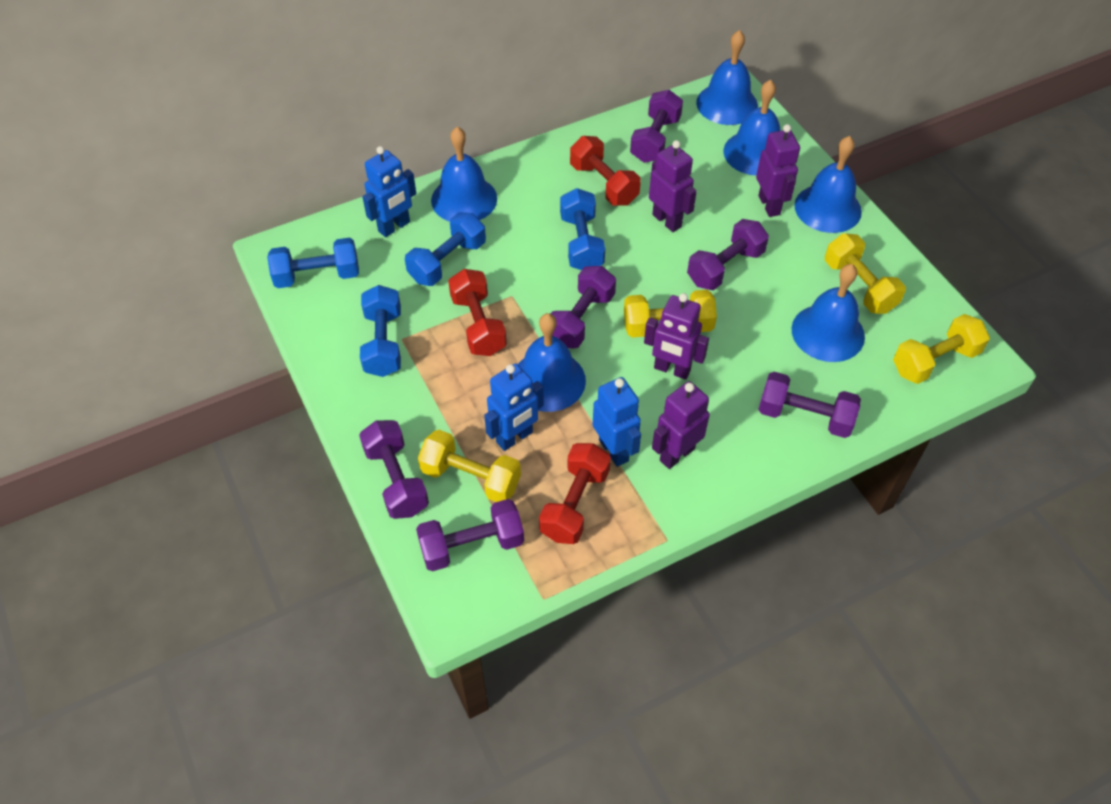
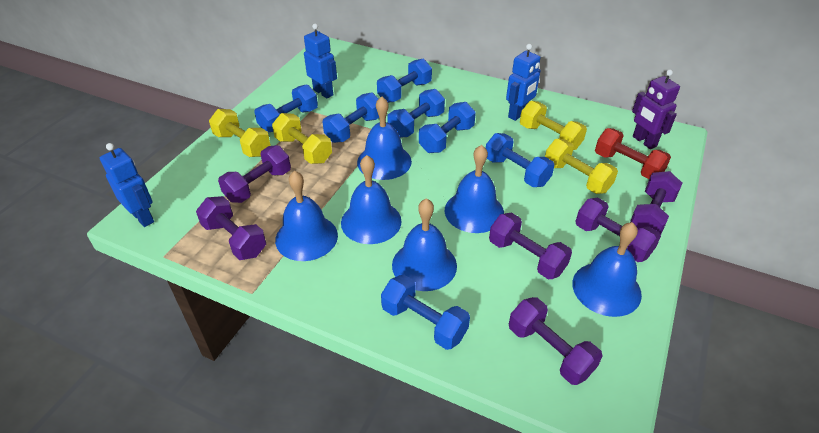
blue dumbbell: 4 -> 7
purple robot: 4 -> 1
red dumbbell: 3 -> 1

